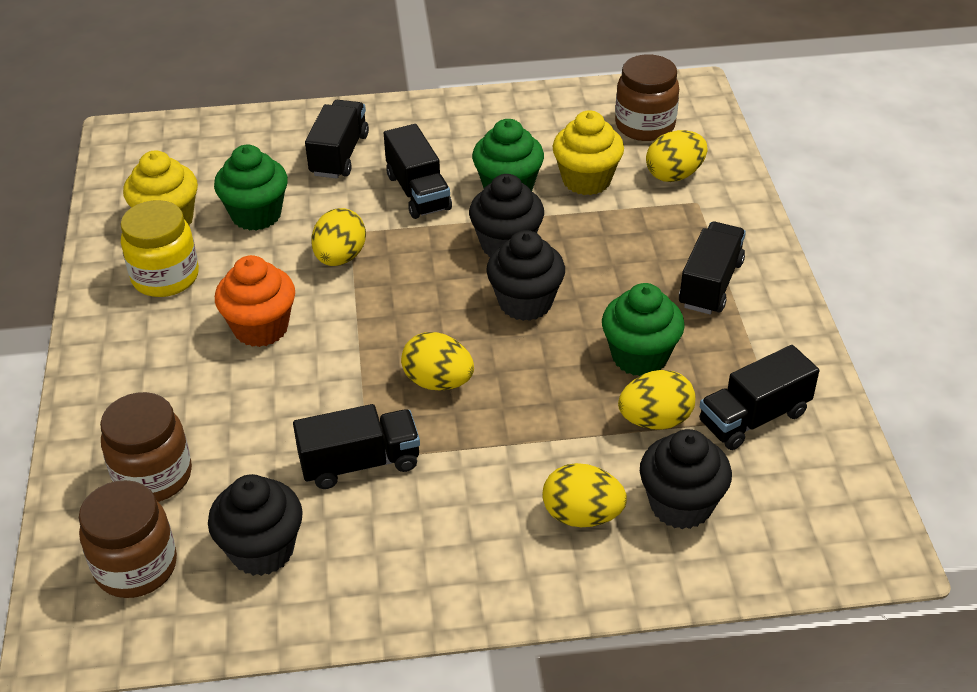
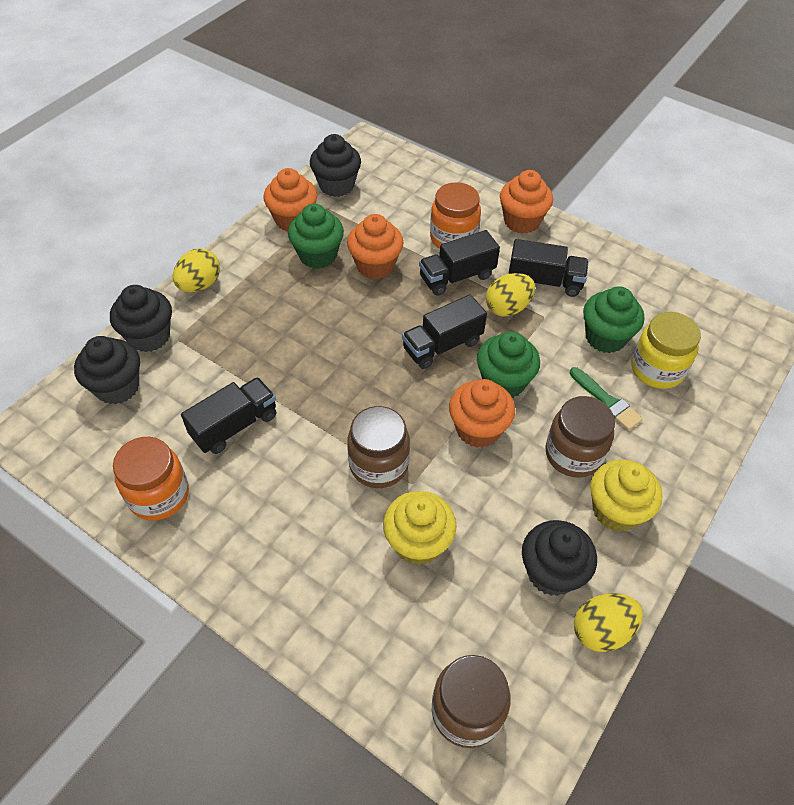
black truck: 5 -> 4
green brush: 0 -> 1
orange cupcake: 1 -> 4
orange jar: 0 -> 2
yellow egg: 5 -> 3

